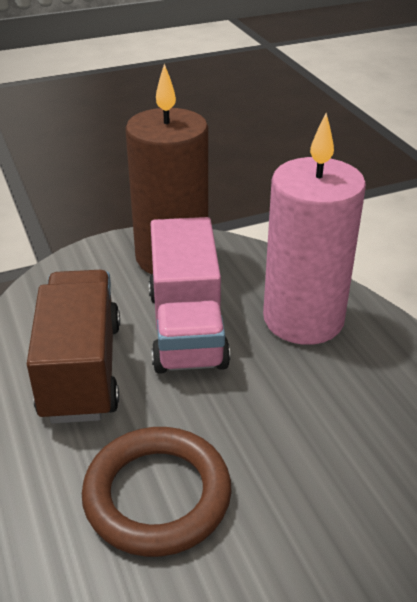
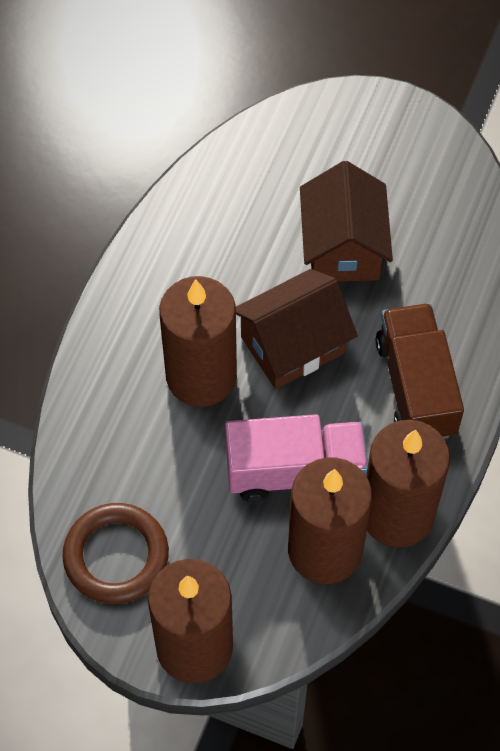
brown candle: 1 -> 4
brown house: 0 -> 2
pink candle: 1 -> 0

